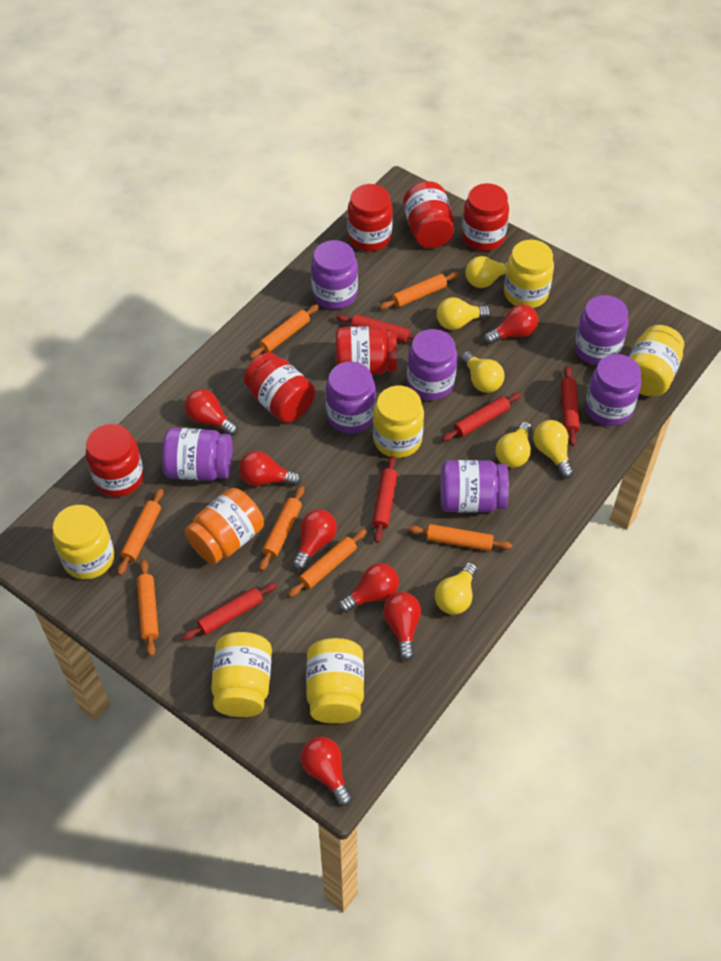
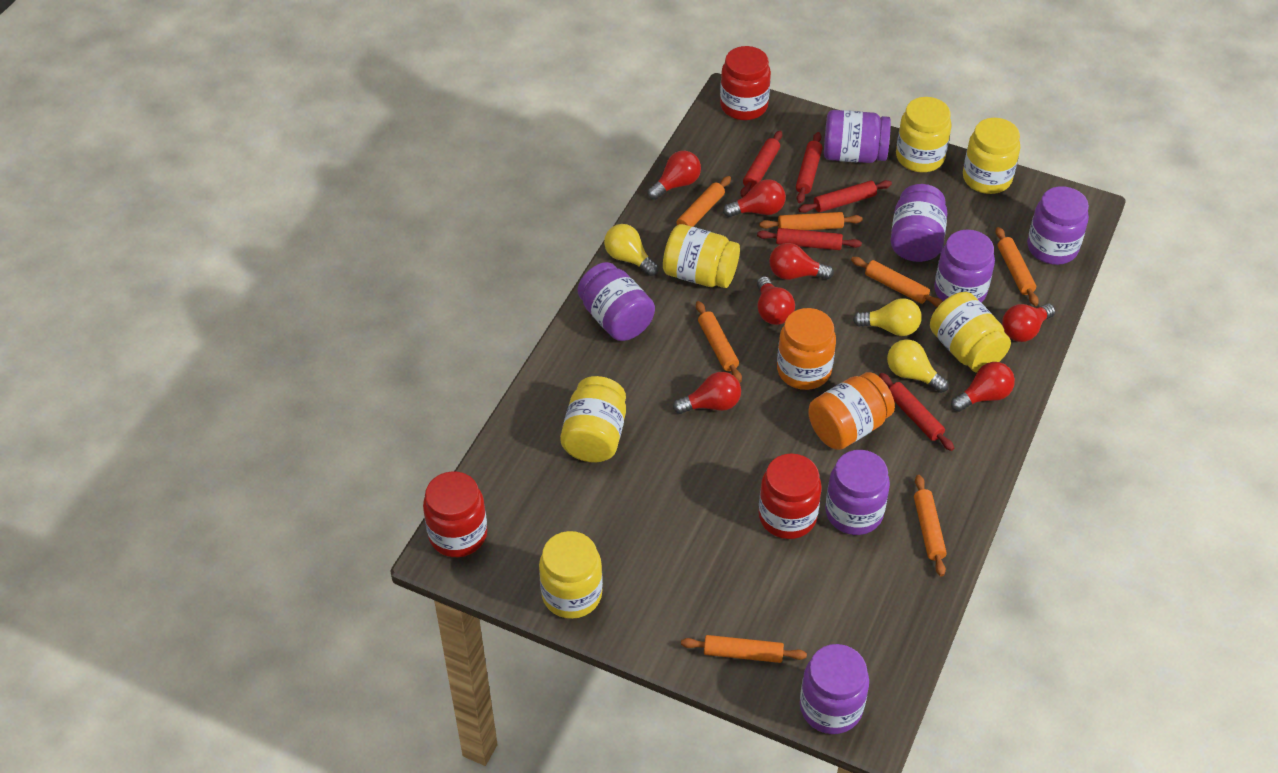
orange jar: 1 -> 2
red jar: 6 -> 3
yellow light bulb: 6 -> 3

